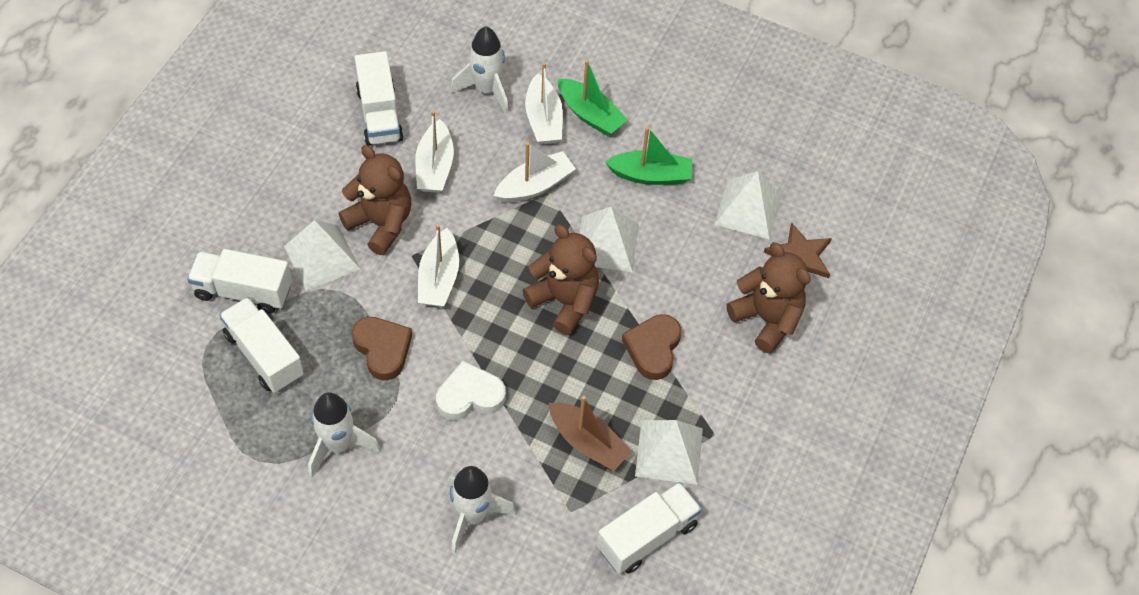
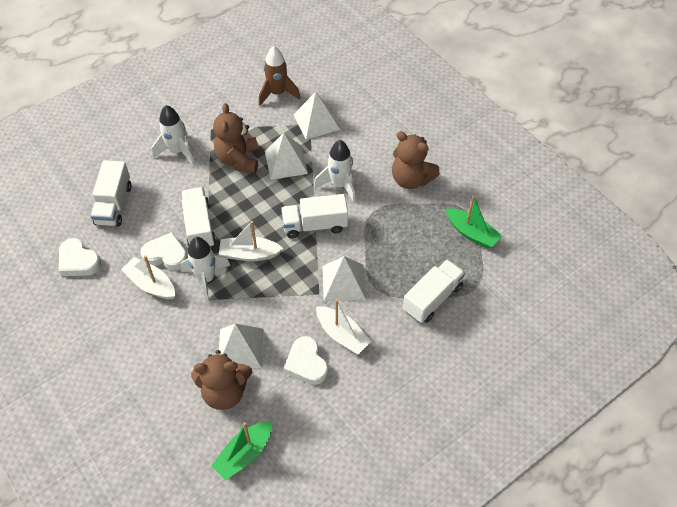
brown boat: 1 -> 0
brown heart: 2 -> 0
brown rocket: 0 -> 1
brown star: 1 -> 0
white boat: 4 -> 3
white heart: 1 -> 3

